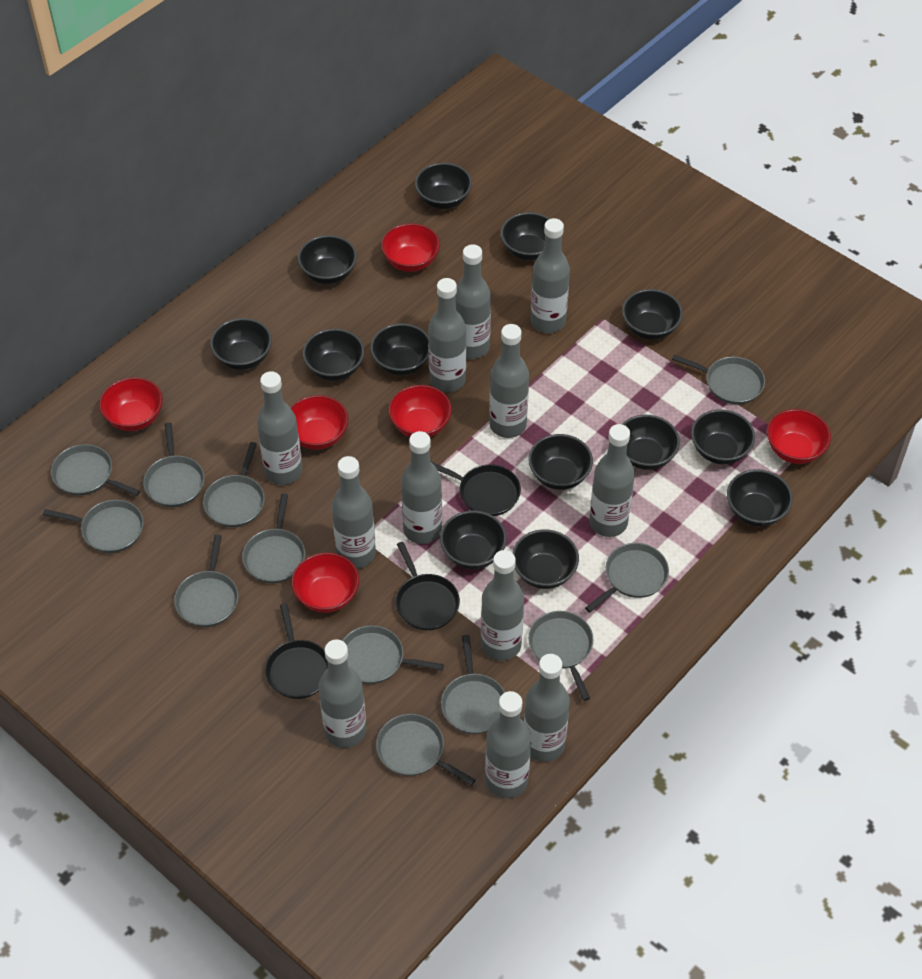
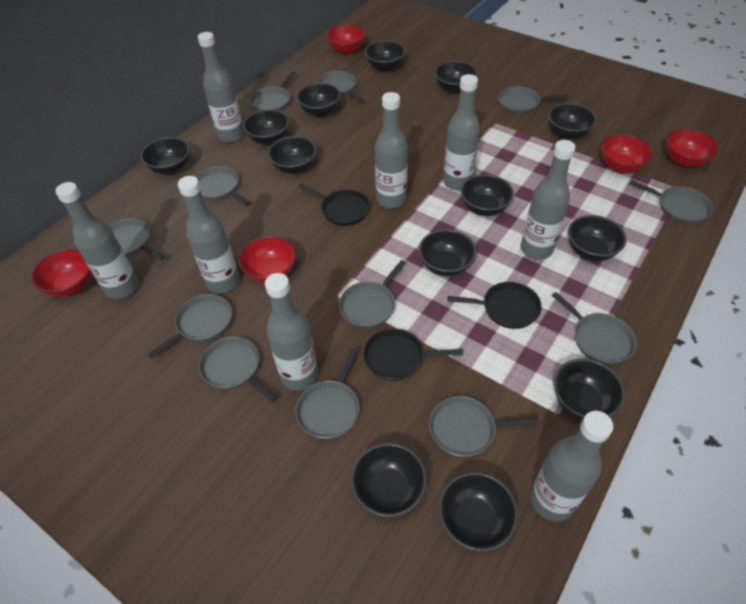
grey bottle: 12 -> 8
red bowl: 6 -> 5

